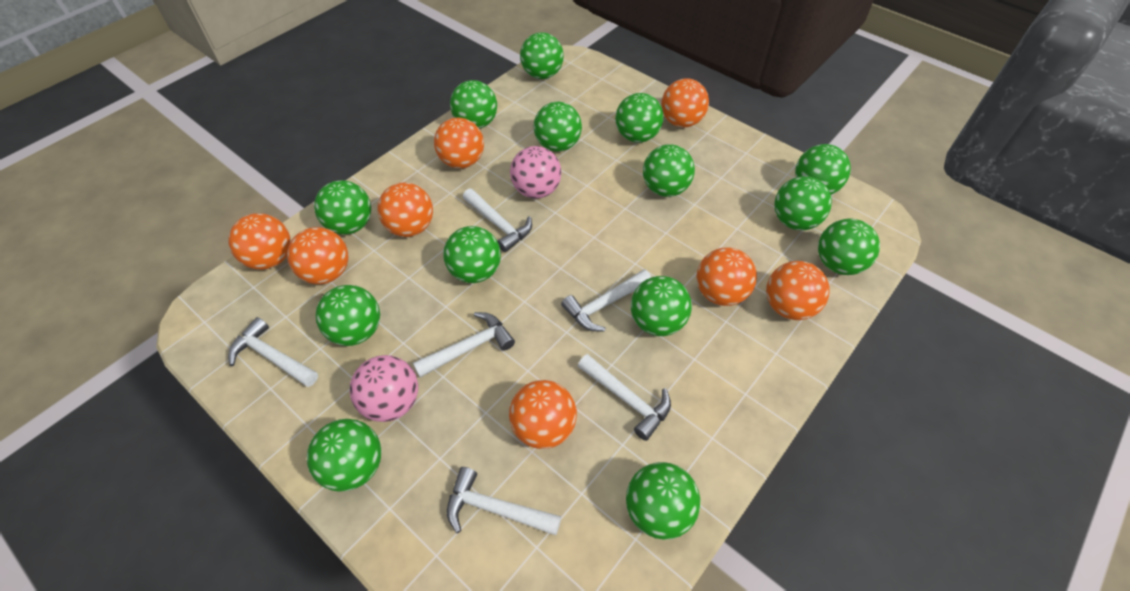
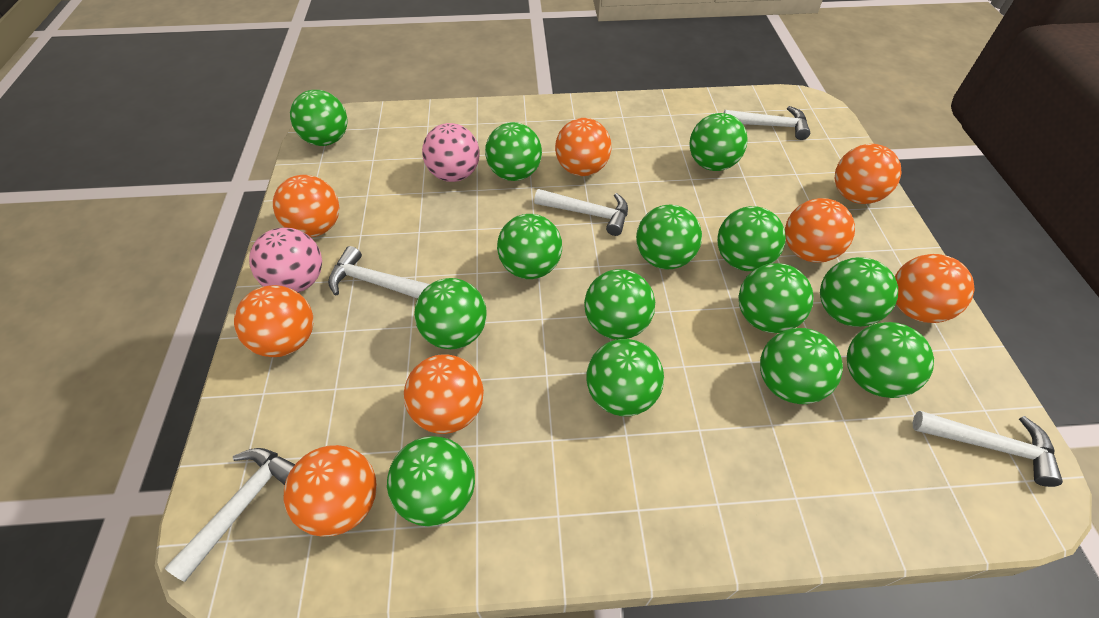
white hammer: 6 -> 5

